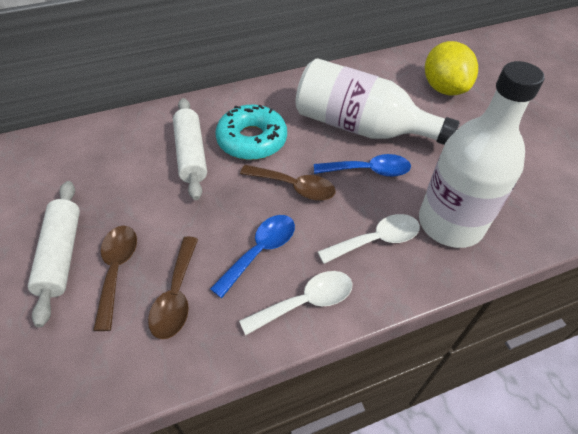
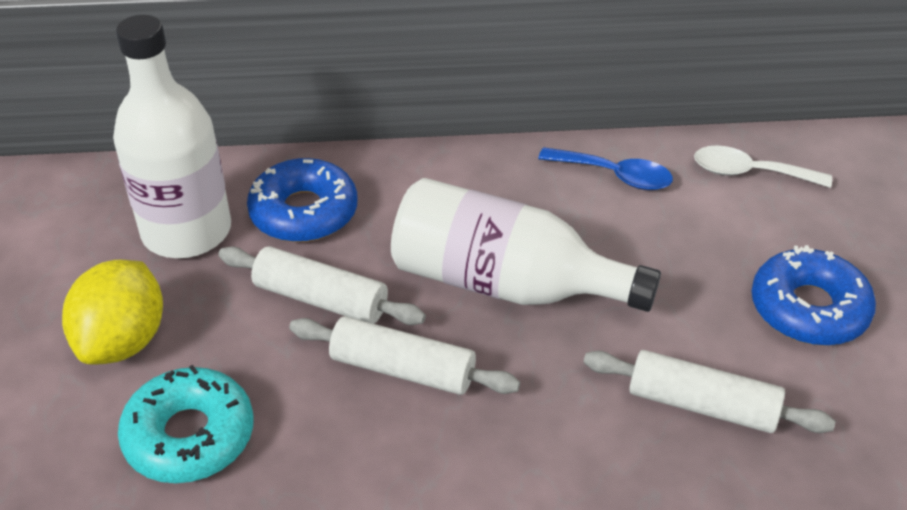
blue donut: 0 -> 2
blue spoon: 2 -> 1
brown spoon: 3 -> 0
white rolling pin: 2 -> 3
white spoon: 2 -> 1

